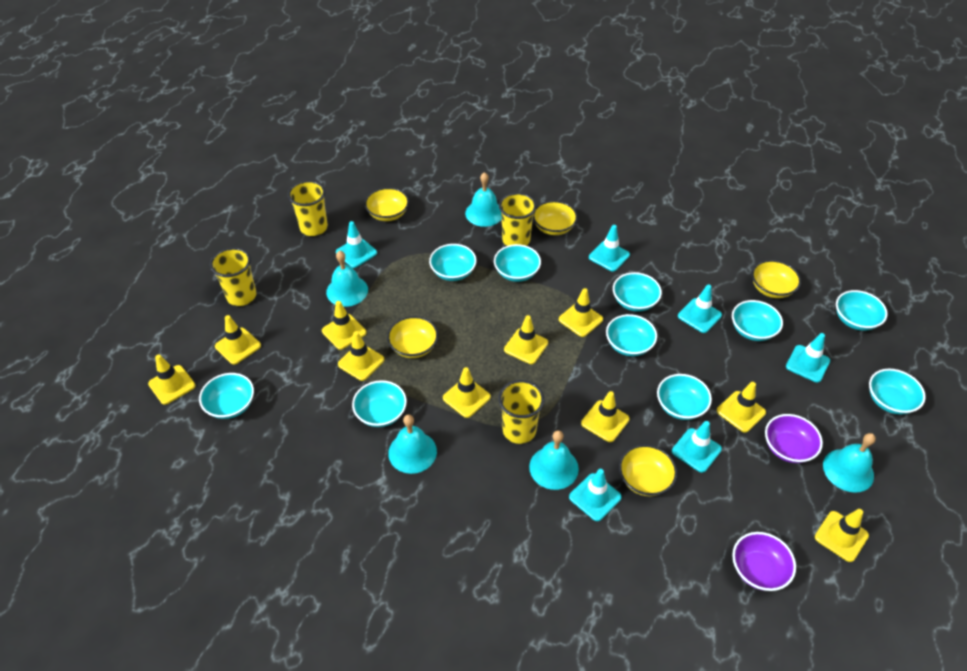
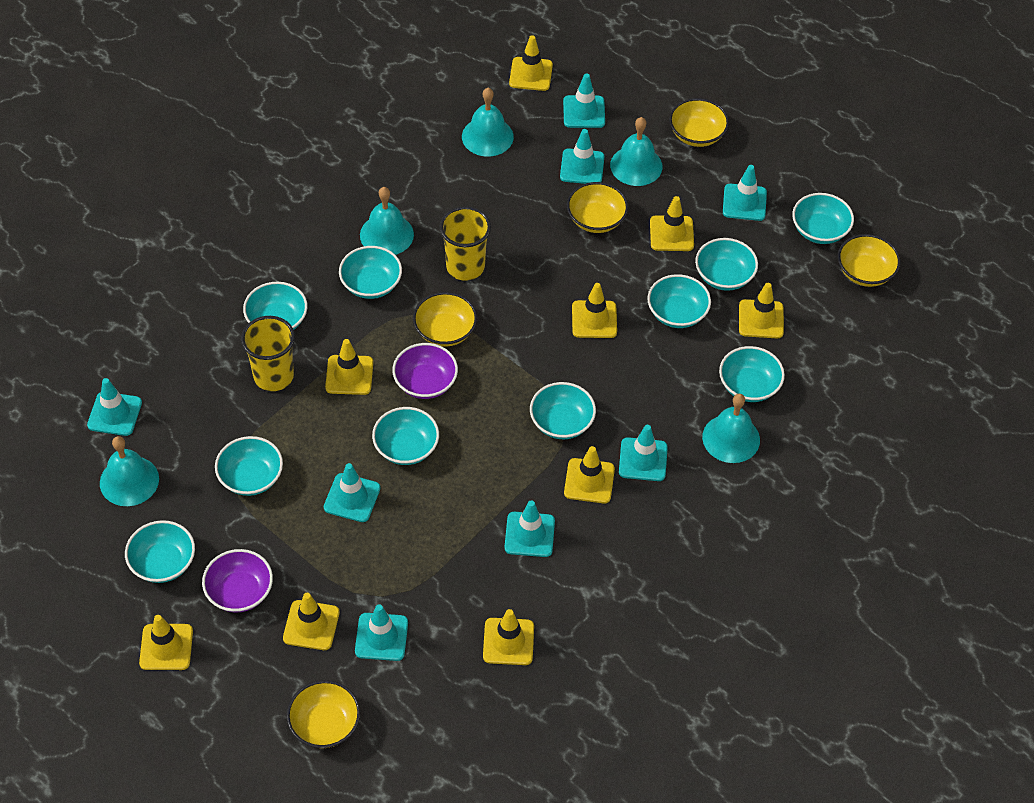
turquoise traffic cone: 6 -> 8
yellow cup: 4 -> 2
yellow traffic cone: 10 -> 9

